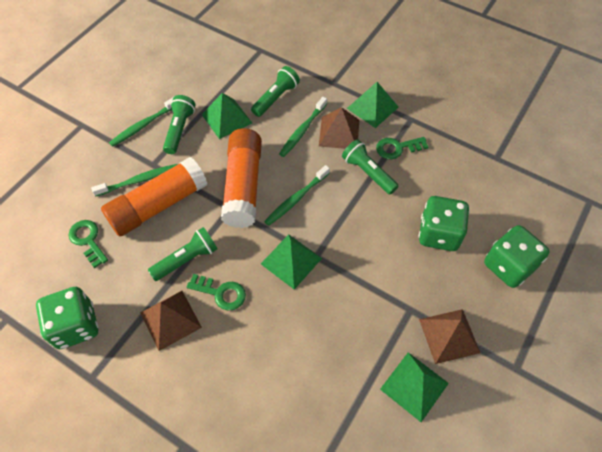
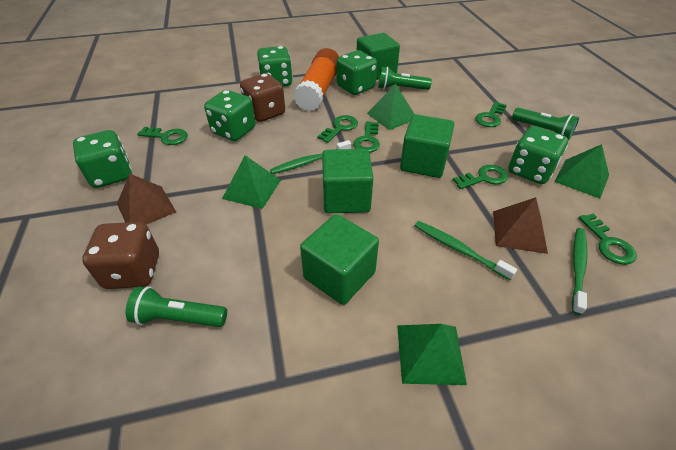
brown dice: 0 -> 2
brown pyramid: 3 -> 2
green cube: 0 -> 4
green dice: 3 -> 5
green flashlight: 4 -> 3
green key: 3 -> 6
green toothbrush: 4 -> 3
orange glue stick: 2 -> 1

